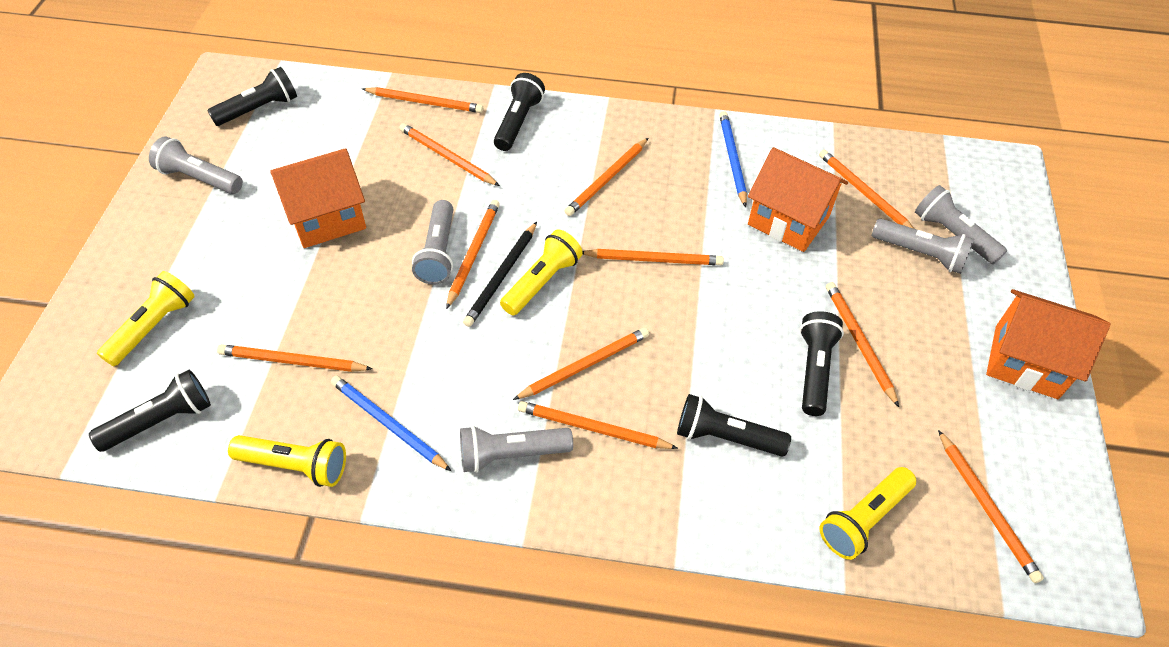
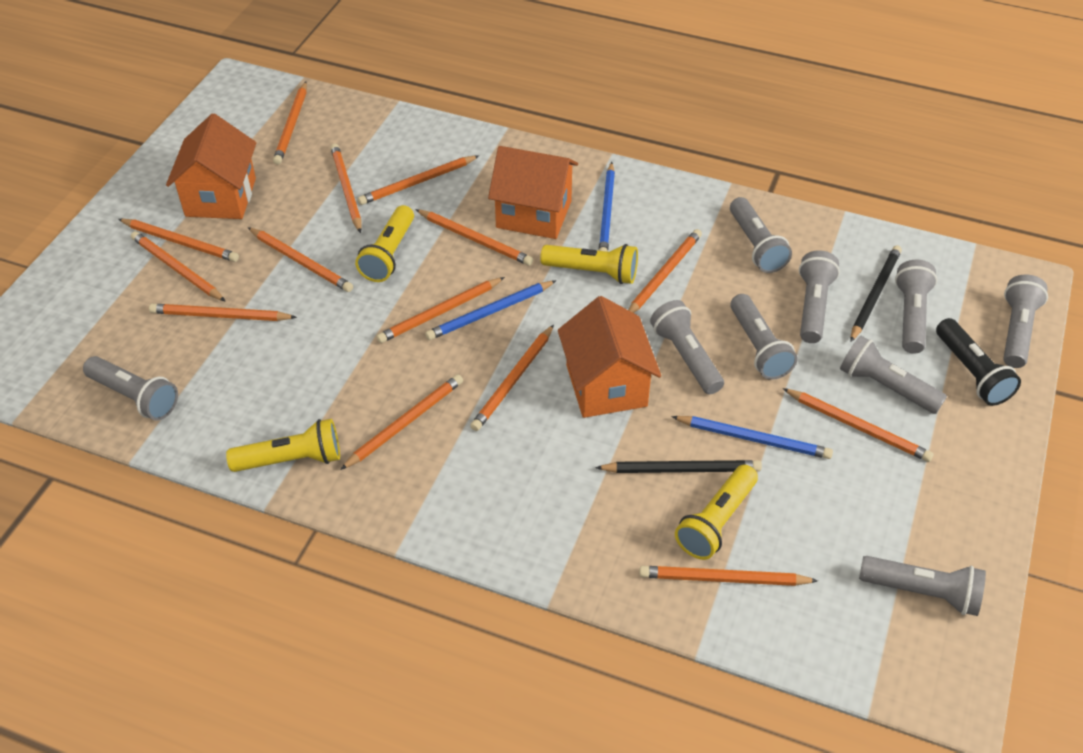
black flashlight: 5 -> 1
black pencil: 1 -> 2
blue pencil: 2 -> 3
grey flashlight: 5 -> 9
orange pencil: 11 -> 14

